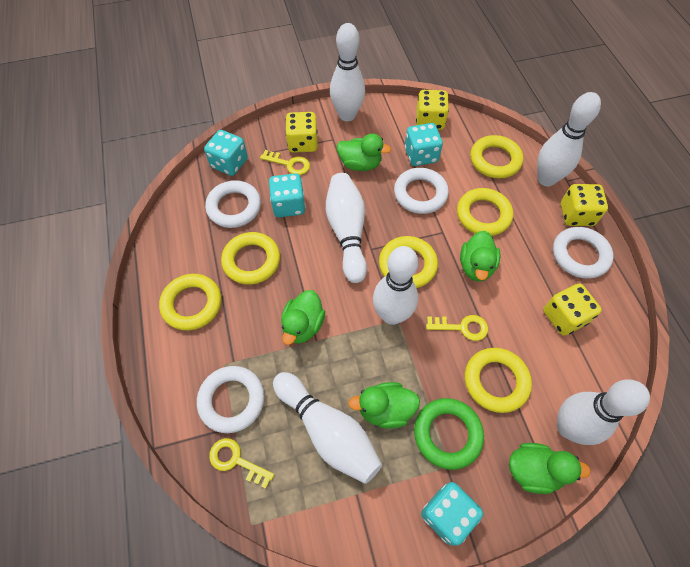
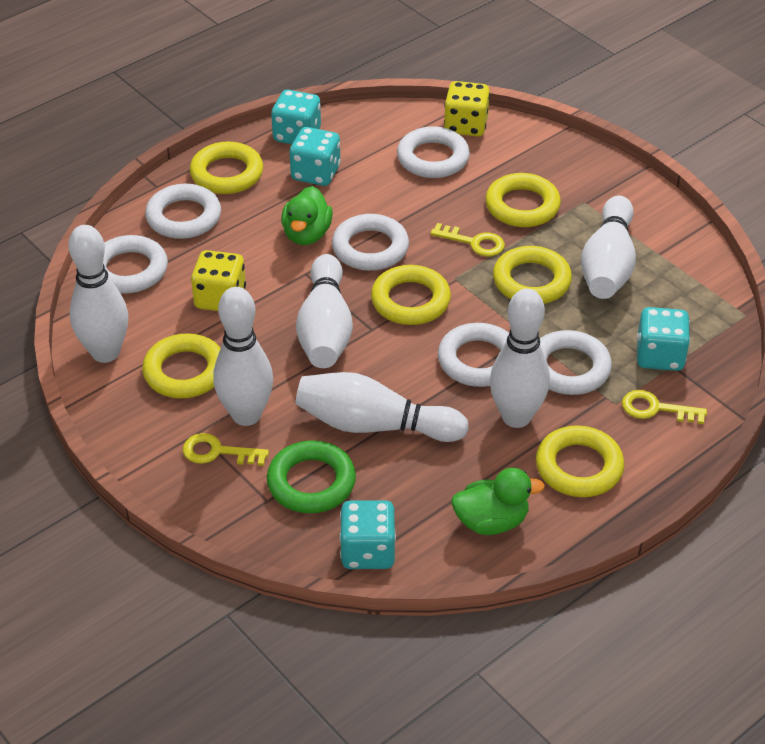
green duck: 5 -> 2
white ring: 4 -> 6
yellow dice: 4 -> 2

